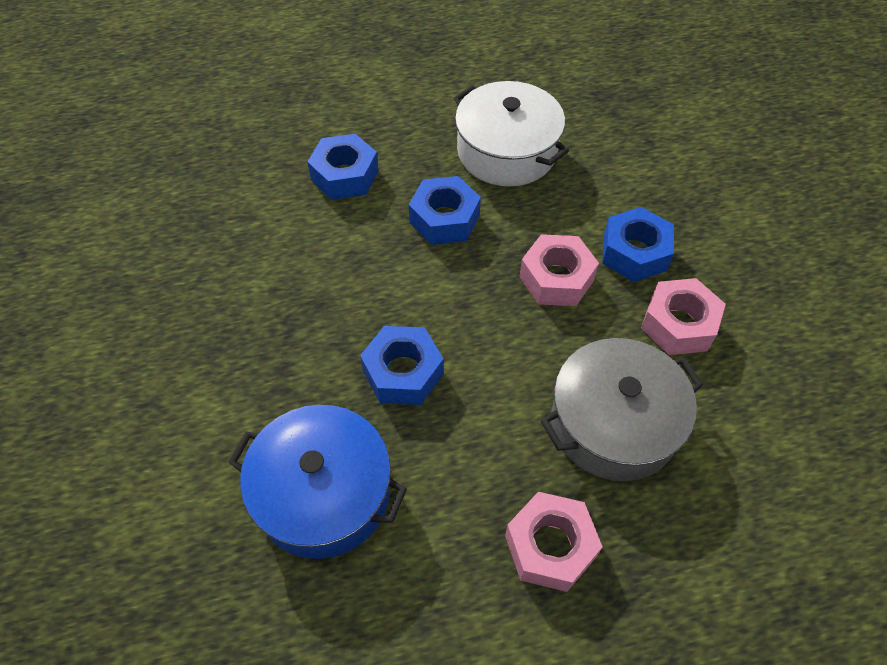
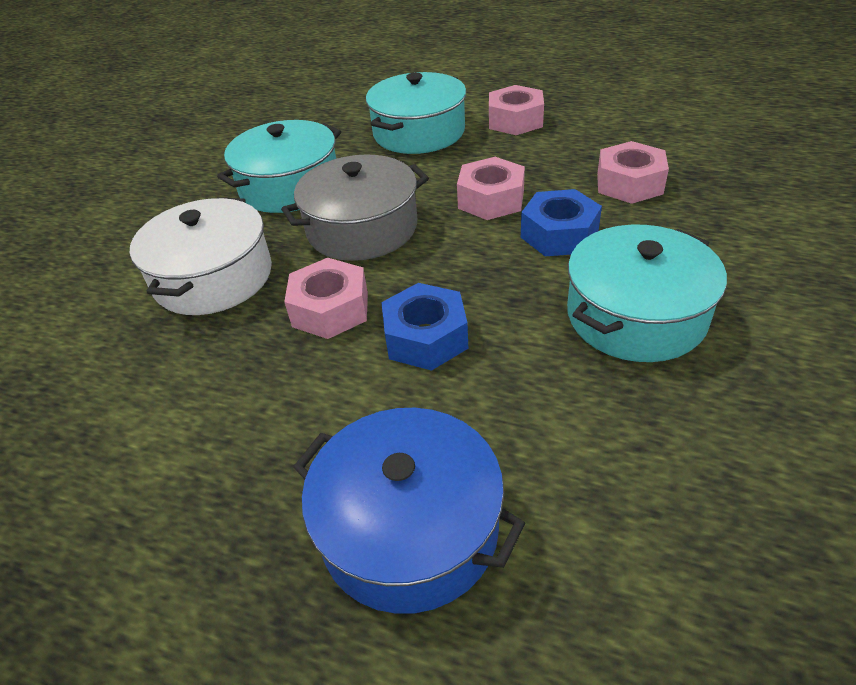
blue nut: 4 -> 2
pink nut: 3 -> 4
turquoise pot: 0 -> 3

